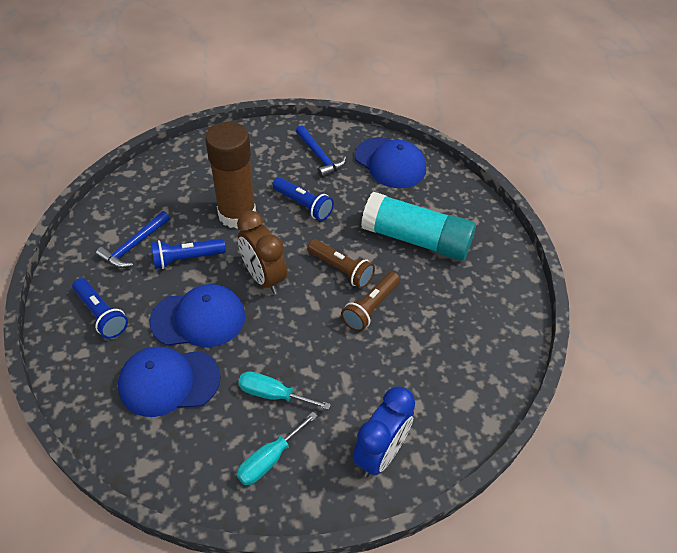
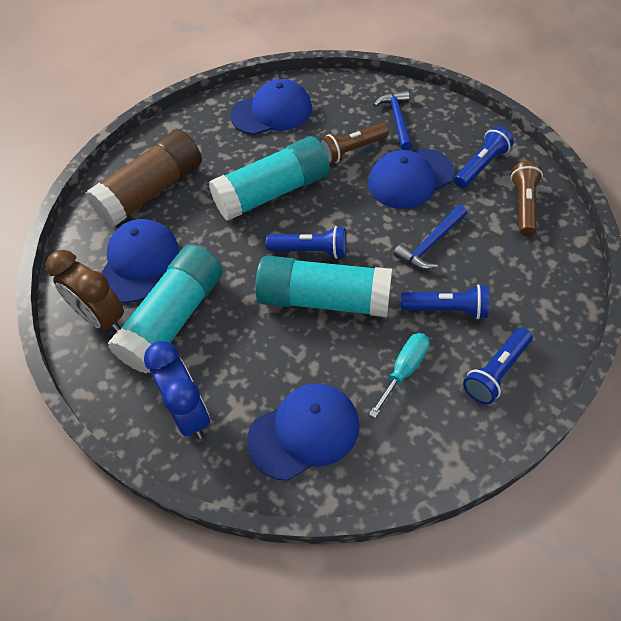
blue cap: 3 -> 4
blue flashlight: 3 -> 4
turquoise glue stick: 1 -> 3
turquoise screwdriver: 2 -> 1

